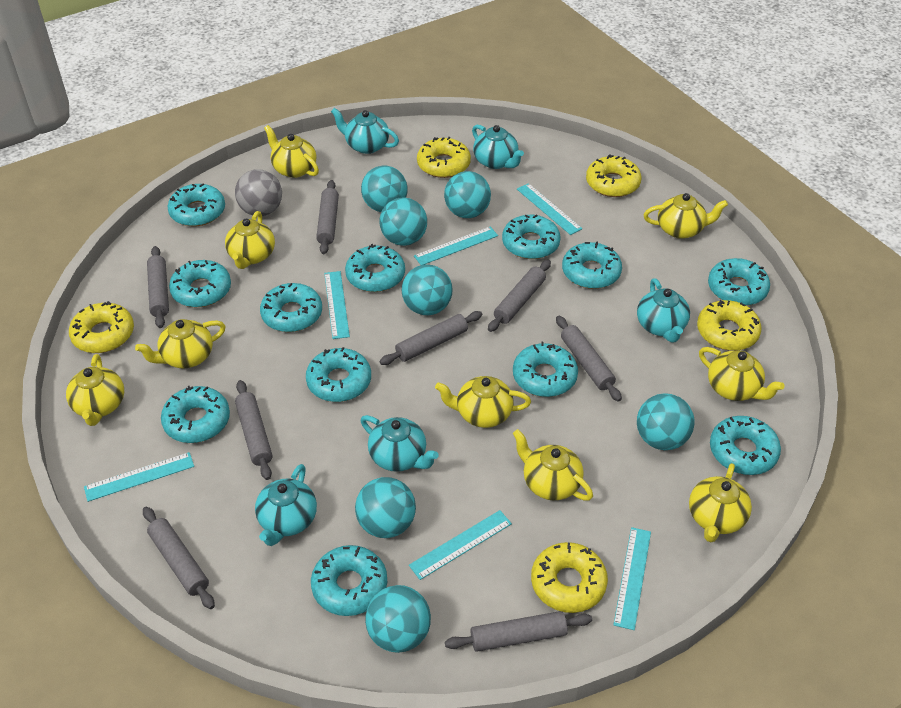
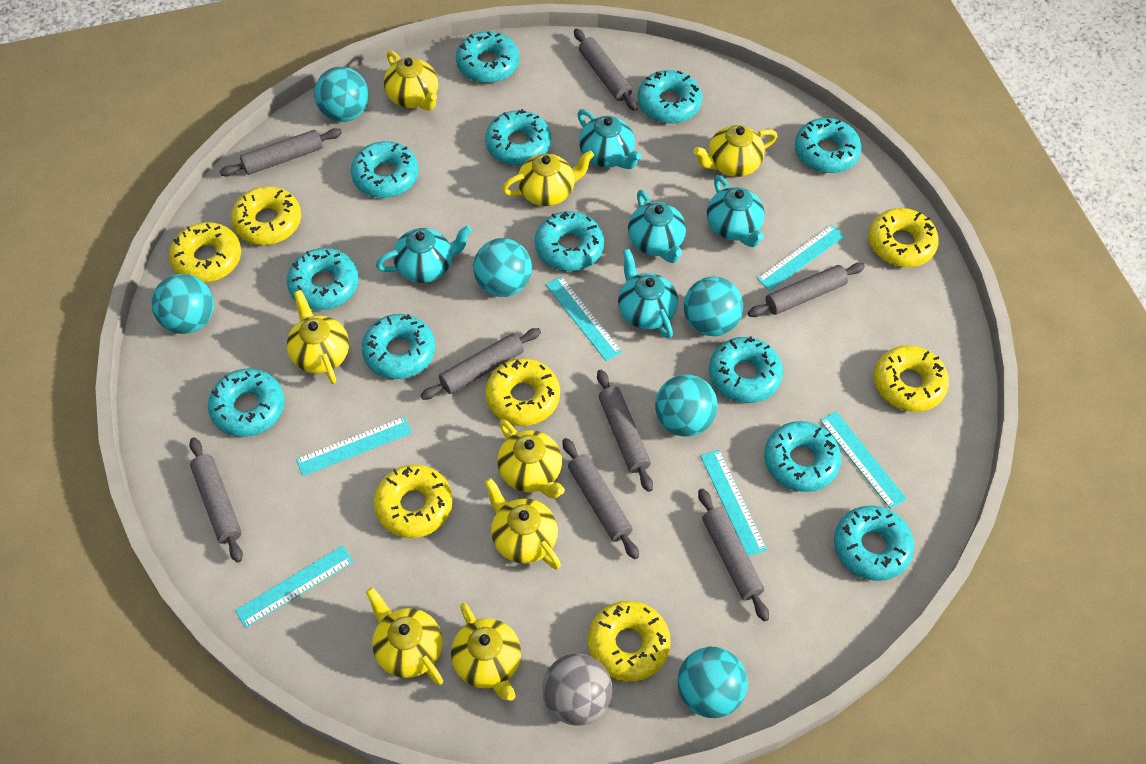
turquoise ball: 7 -> 6
yellow donut: 5 -> 7
yellow teapot: 9 -> 8

